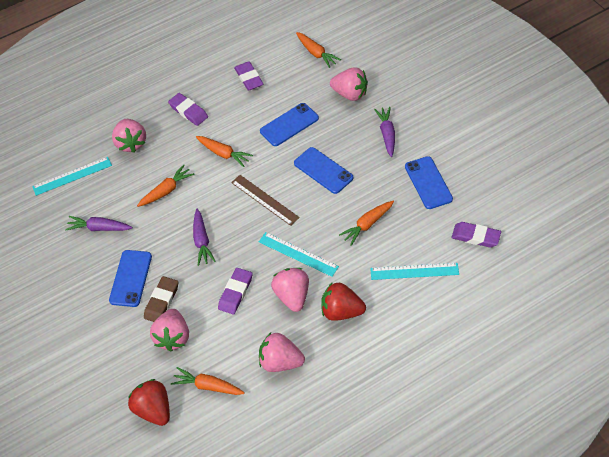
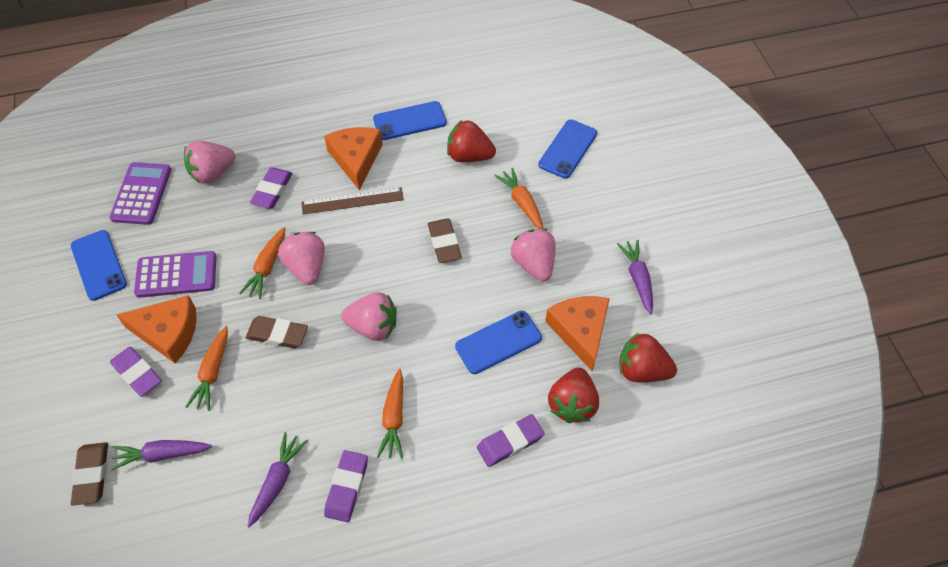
brown eraser: 1 -> 3
orange carrot: 5 -> 4
orange cheese: 0 -> 3
pink strawberry: 5 -> 4
purple calculator: 0 -> 2
red strawberry: 2 -> 3
turquoise ruler: 3 -> 0

